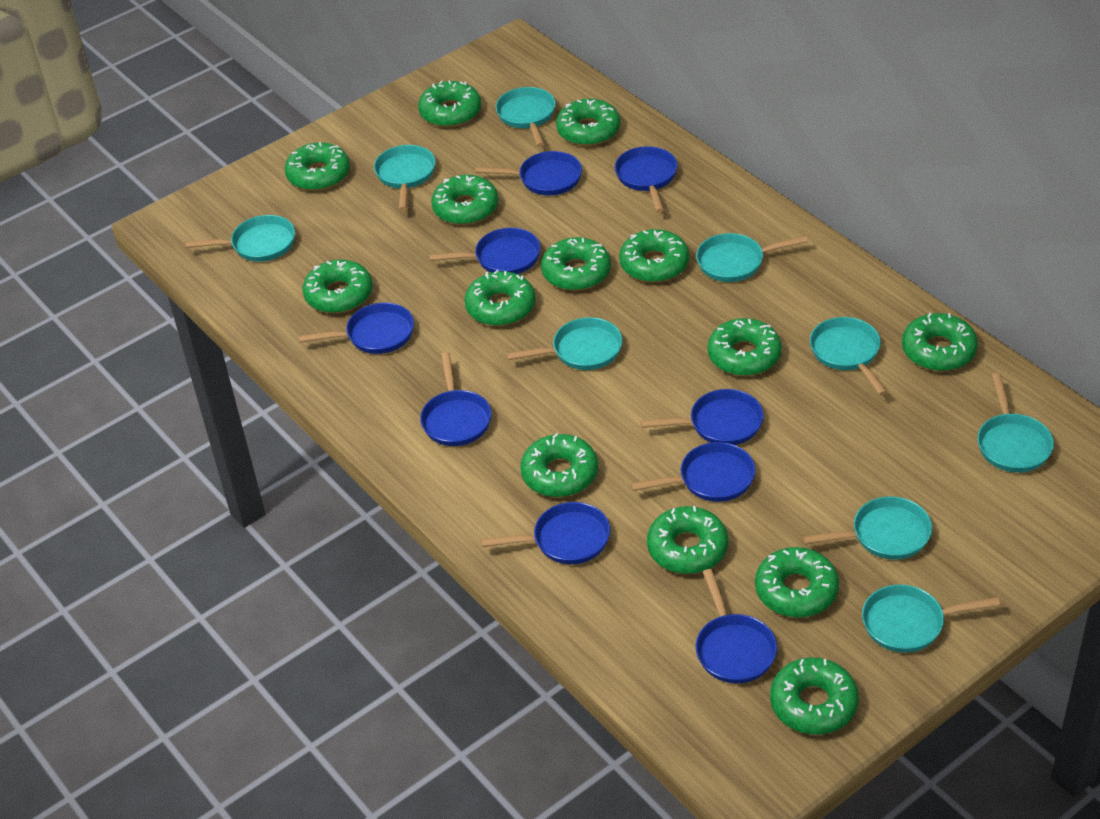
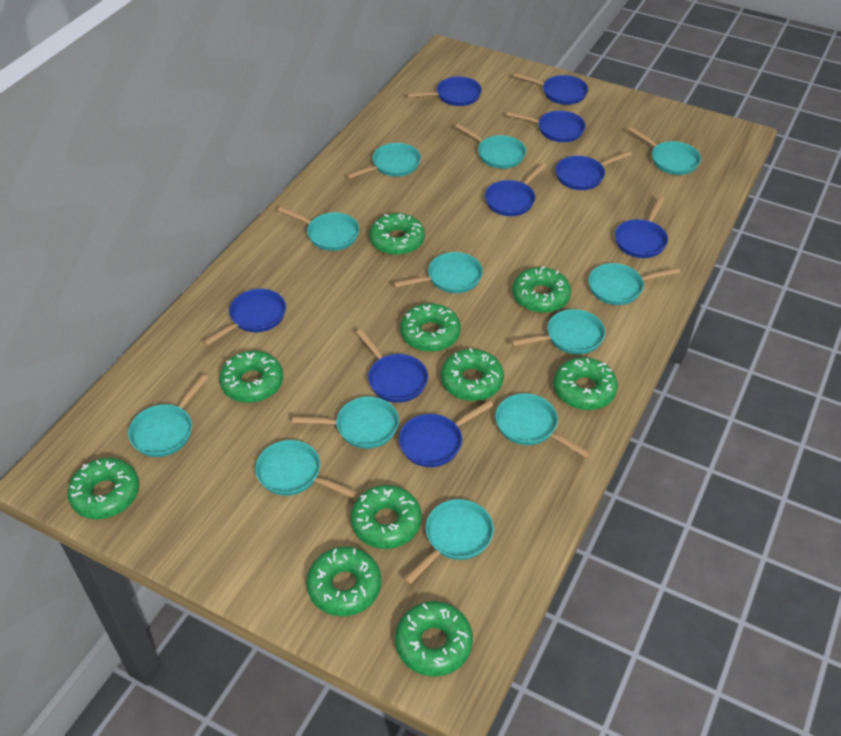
green donut: 14 -> 10
turquoise pan: 9 -> 12

